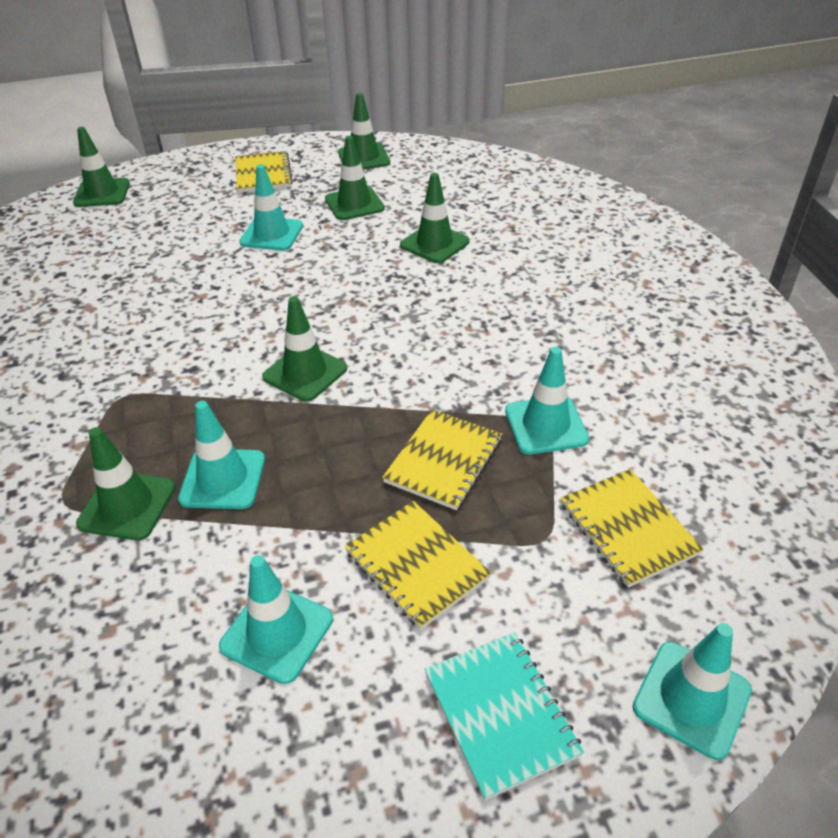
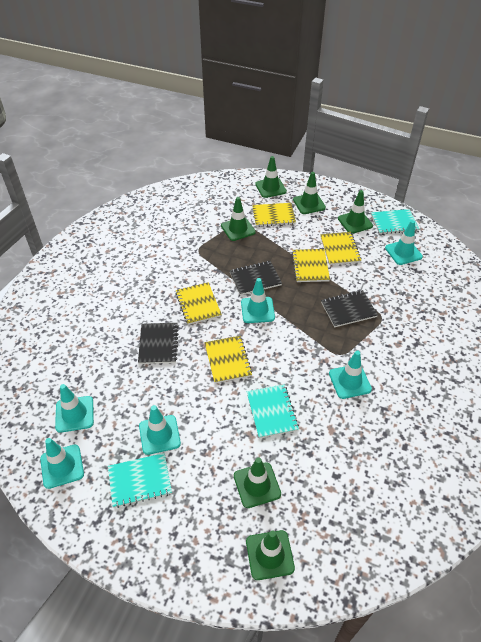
black notebook: 0 -> 3
turquoise notebook: 1 -> 3
turquoise traffic cone: 5 -> 6
yellow notebook: 4 -> 5

